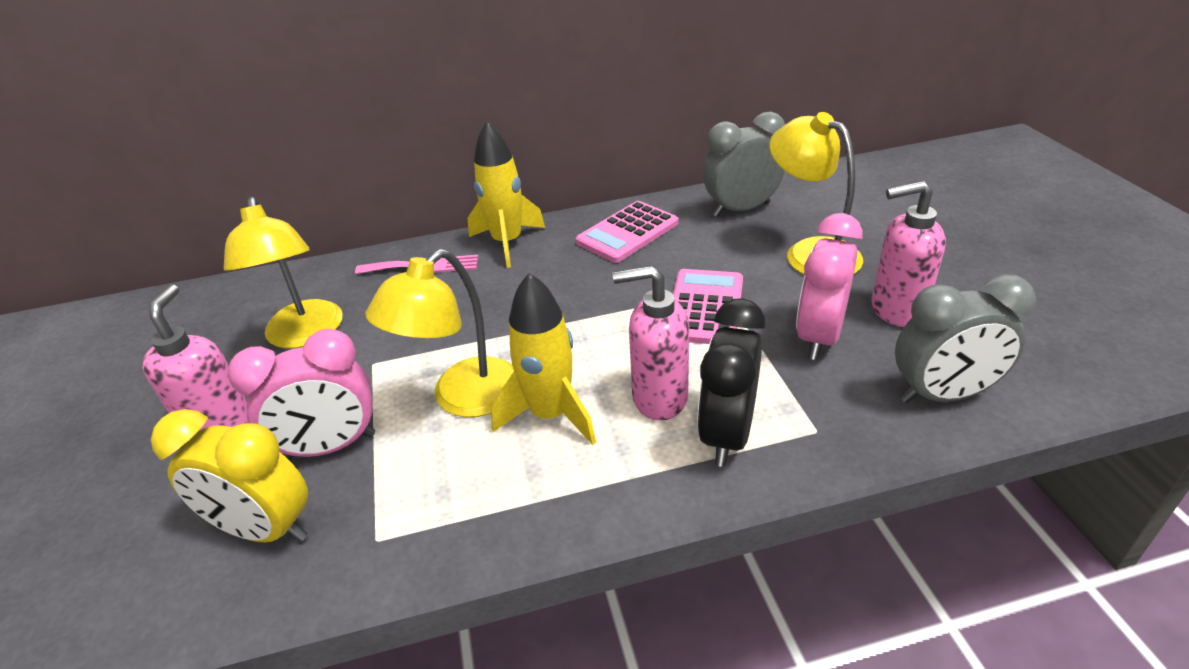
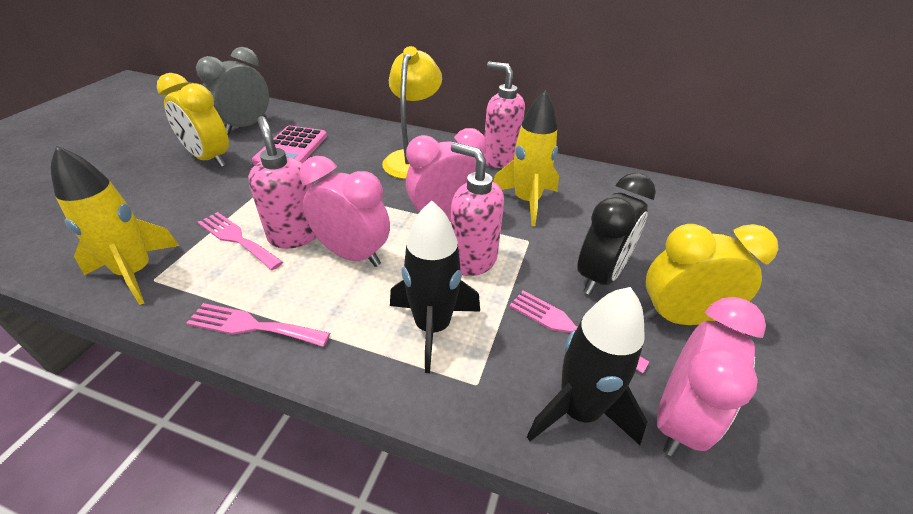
black rocket: 0 -> 2
grey clock: 2 -> 1
pink calculator: 2 -> 1
pink clock: 2 -> 3
pink fork: 1 -> 3
yellow clock: 1 -> 2
yellow lamp: 3 -> 1

